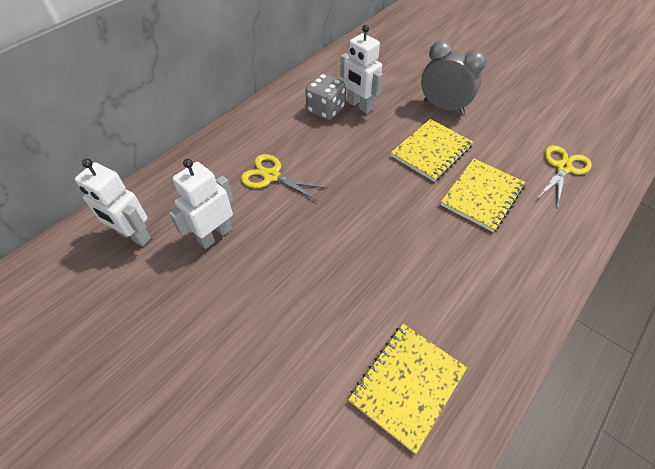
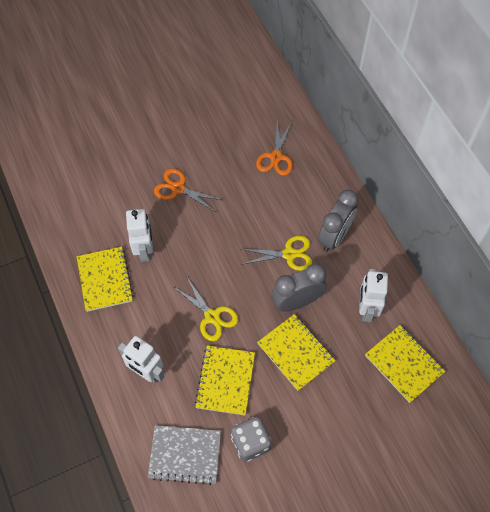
grey clock: 1 -> 2
grey notebook: 0 -> 1
orange scissors: 0 -> 2
yellow notebook: 3 -> 4

